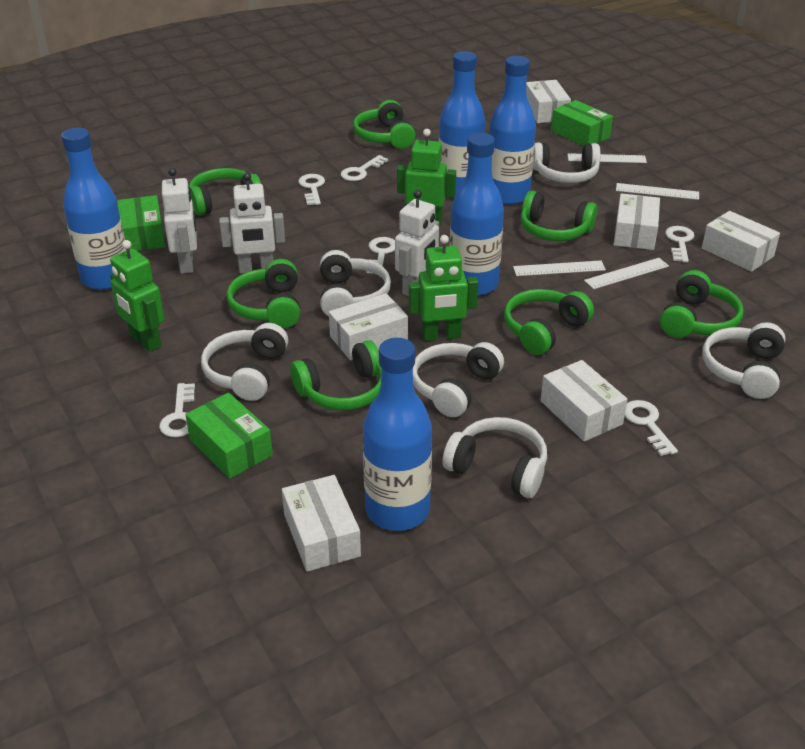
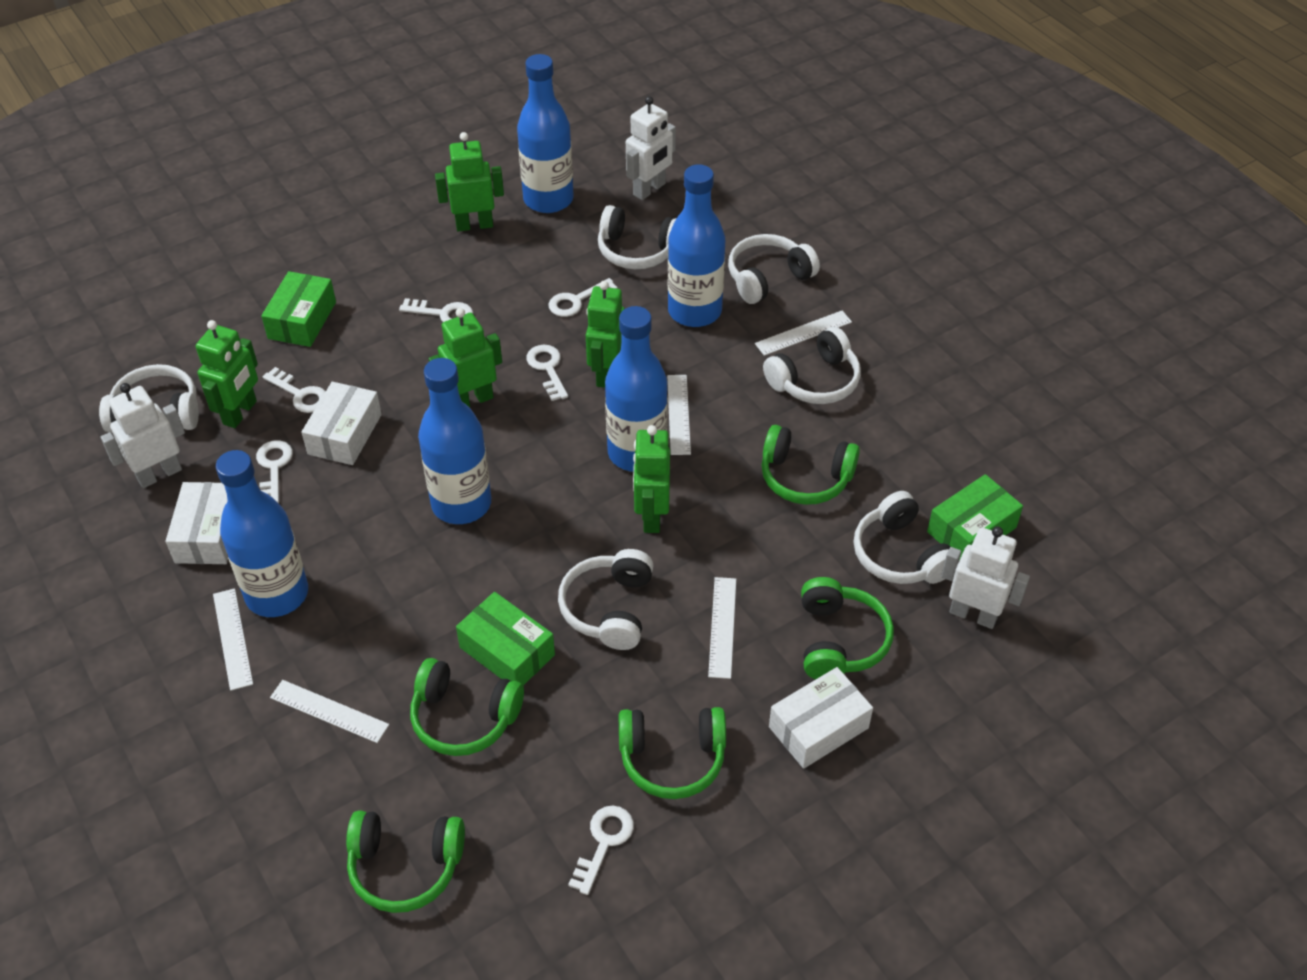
green headphones: 7 -> 5
green robot: 3 -> 5
white box: 6 -> 3
white ruler: 4 -> 5

